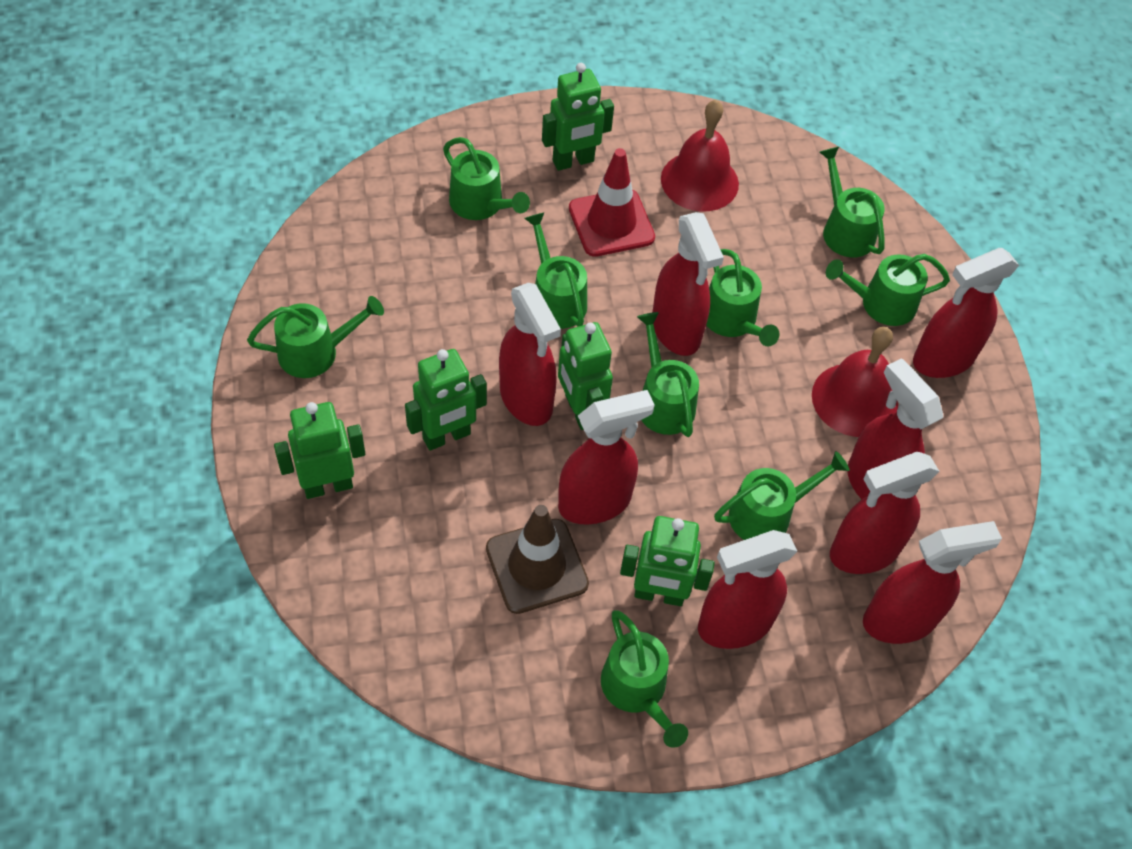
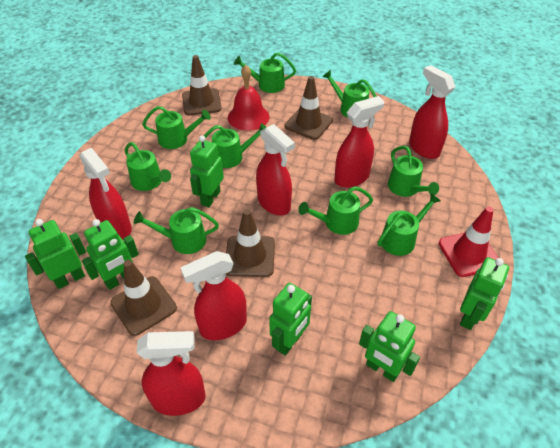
brown traffic cone: 1 -> 4
green robot: 5 -> 6
red bell: 2 -> 1
red spray bottle: 8 -> 6

